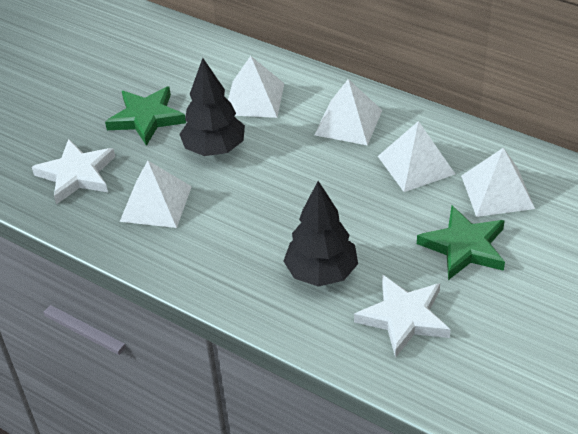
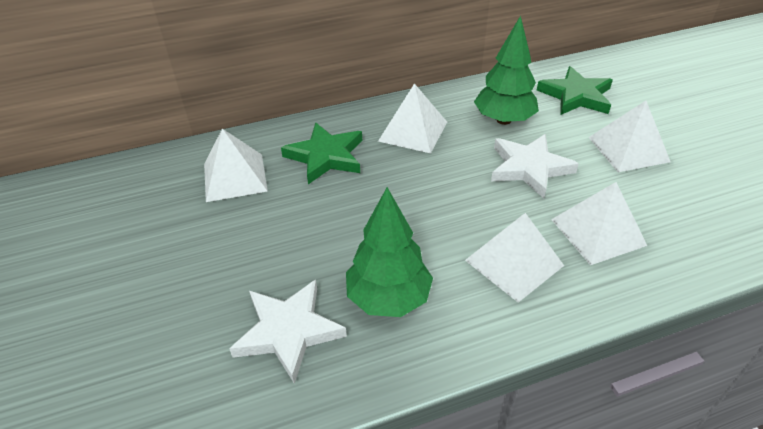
black tree: 2 -> 0
green tree: 0 -> 2

